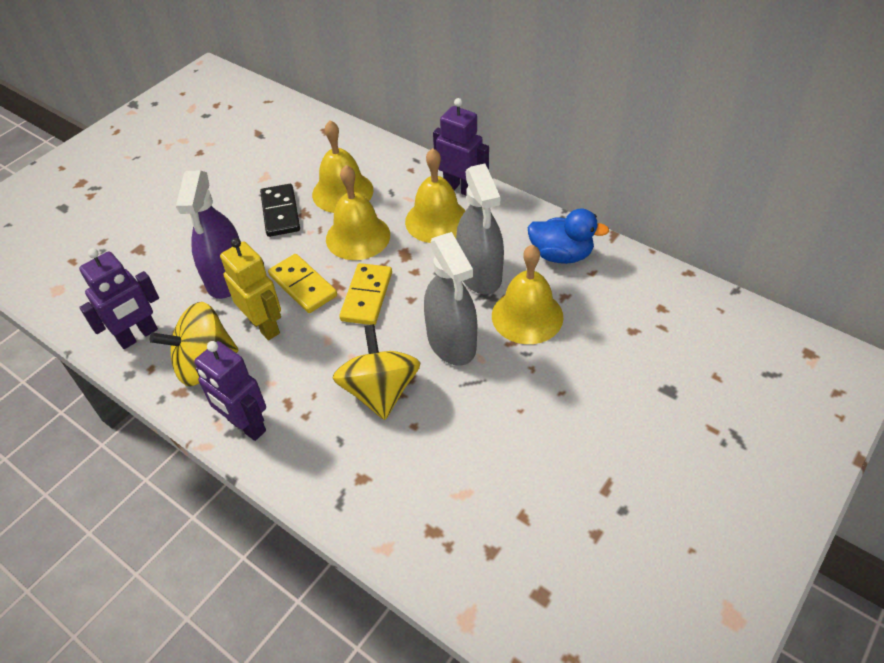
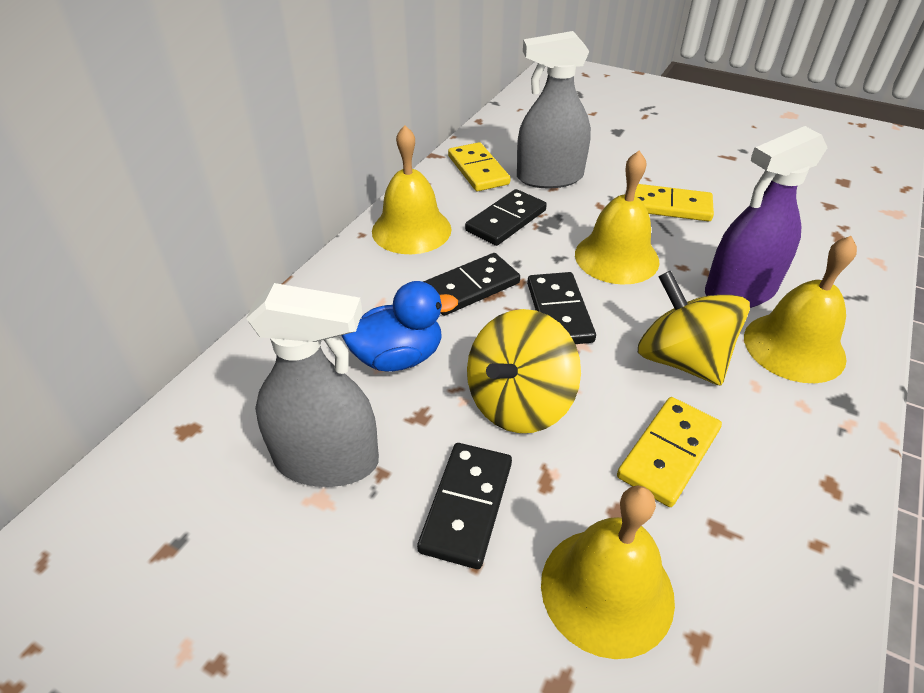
black domino: 1 -> 4
purple robot: 3 -> 0
yellow domino: 2 -> 3
yellow robot: 1 -> 0

